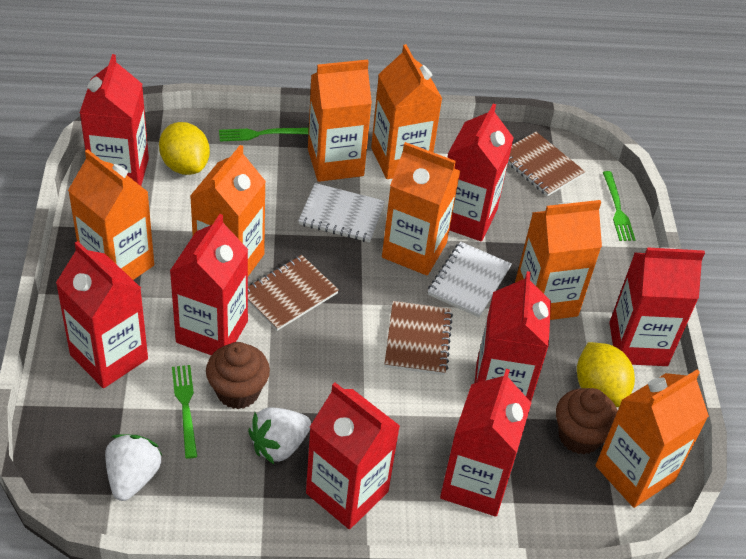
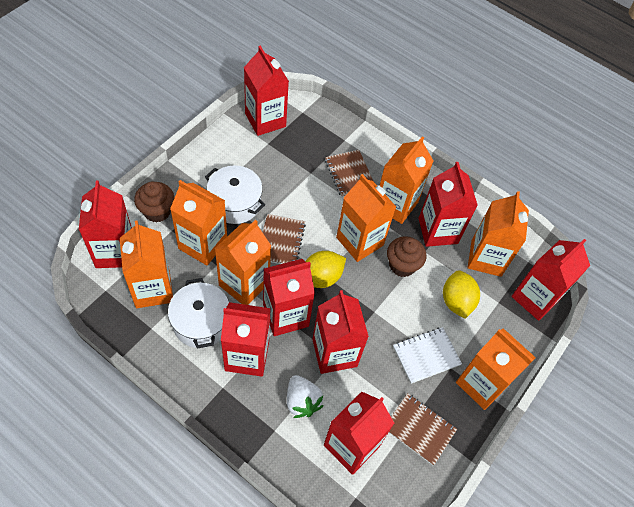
green fork: 3 -> 0
white notebook: 2 -> 1
white pot: 0 -> 2
white strawberry: 2 -> 1

